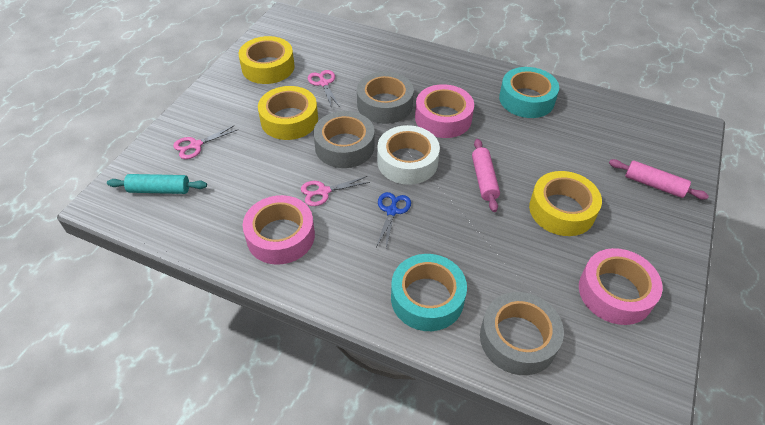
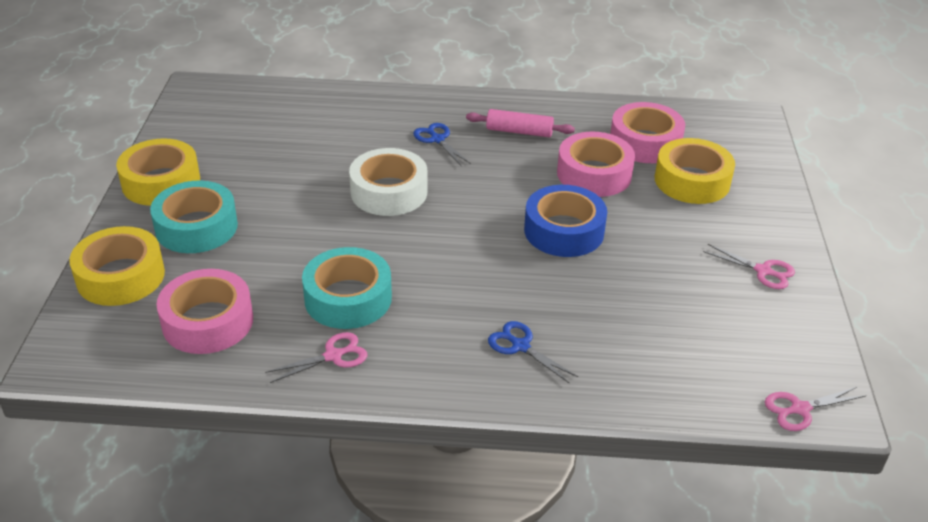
blue scissors: 1 -> 2
blue tape: 0 -> 1
grey tape: 3 -> 0
pink rolling pin: 2 -> 1
turquoise rolling pin: 1 -> 0

